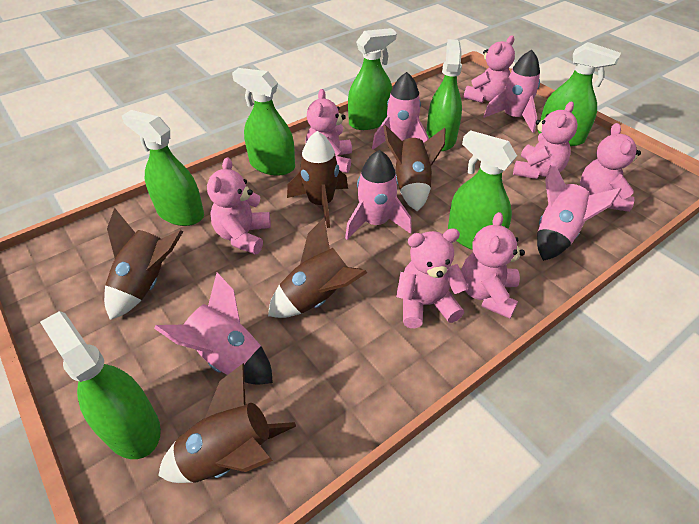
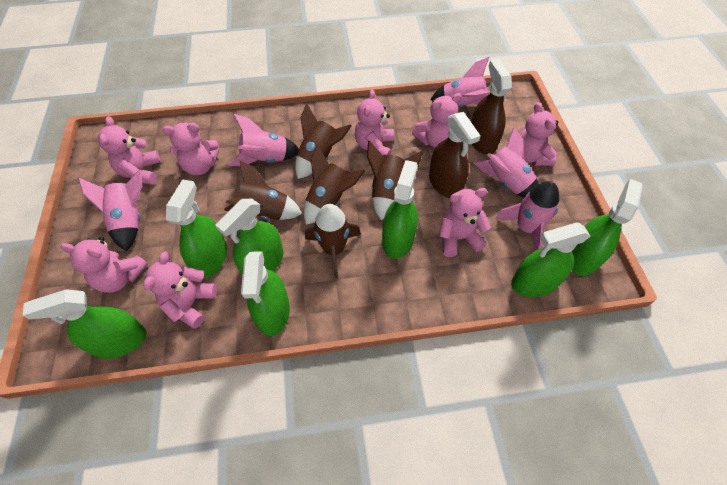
brown spray bottle: 0 -> 2
pink teddy bear: 7 -> 8

